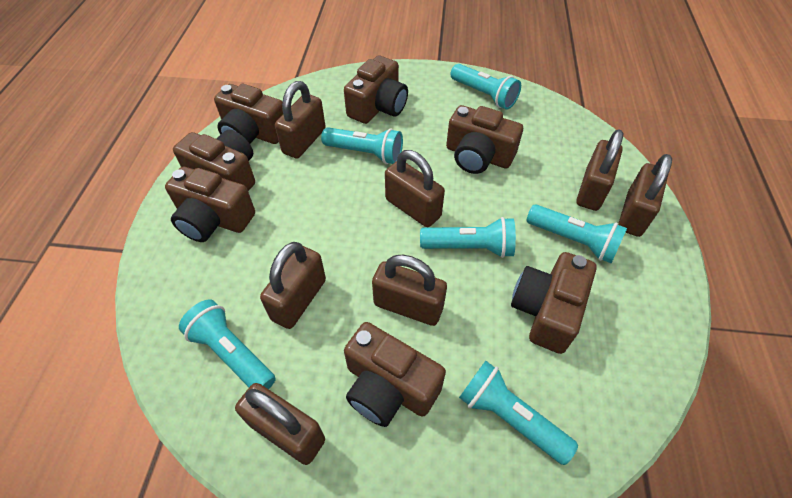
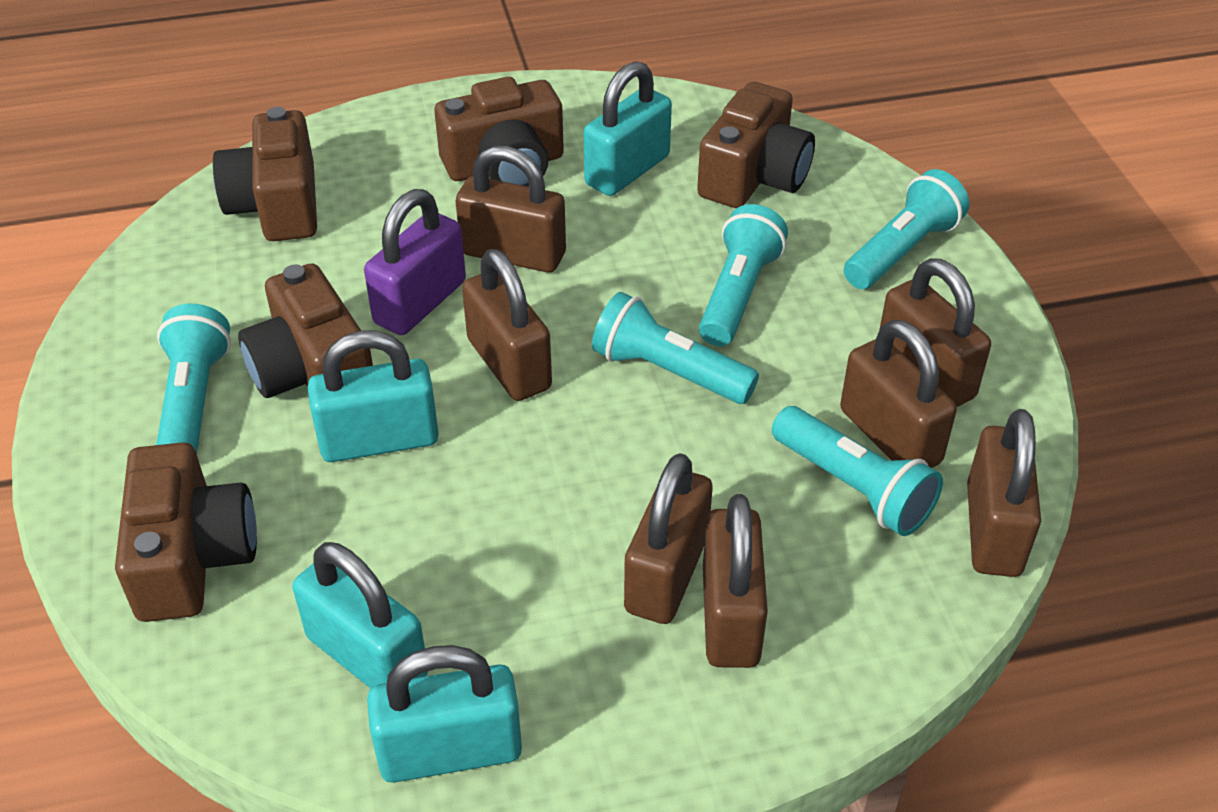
brown camera: 7 -> 5
purple padlock: 0 -> 1
turquoise flashlight: 6 -> 5
turquoise padlock: 0 -> 4

